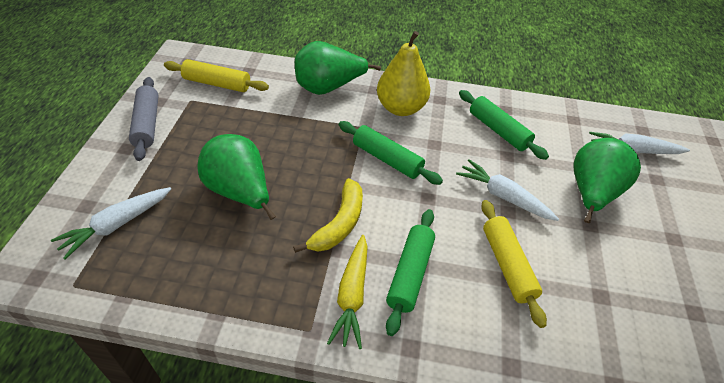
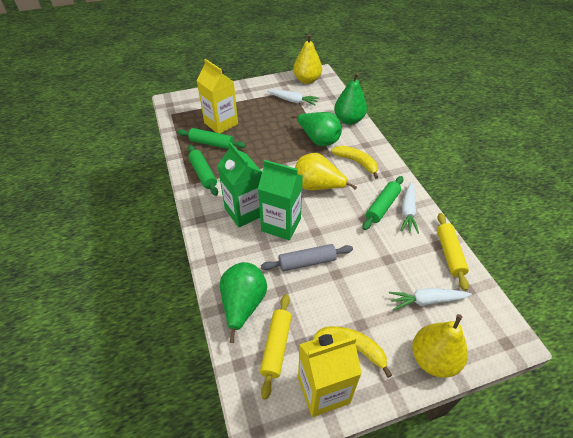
green carton: 0 -> 2
yellow banana: 1 -> 2
yellow carrot: 1 -> 0
yellow carton: 0 -> 2
yellow pear: 1 -> 3

